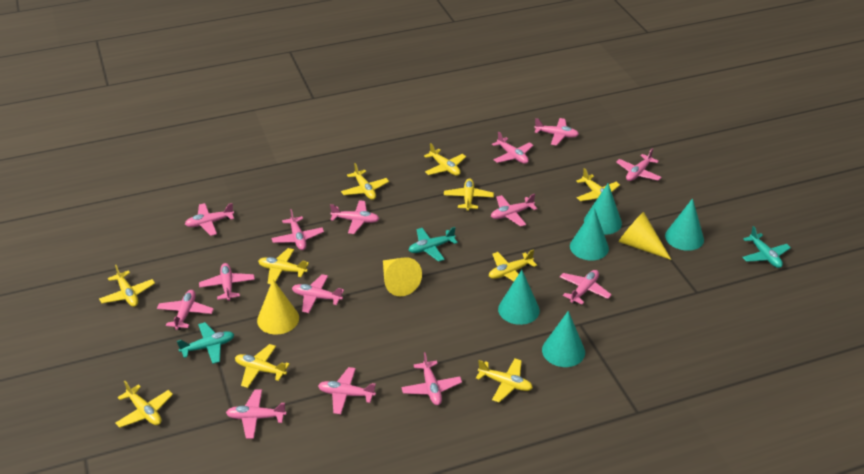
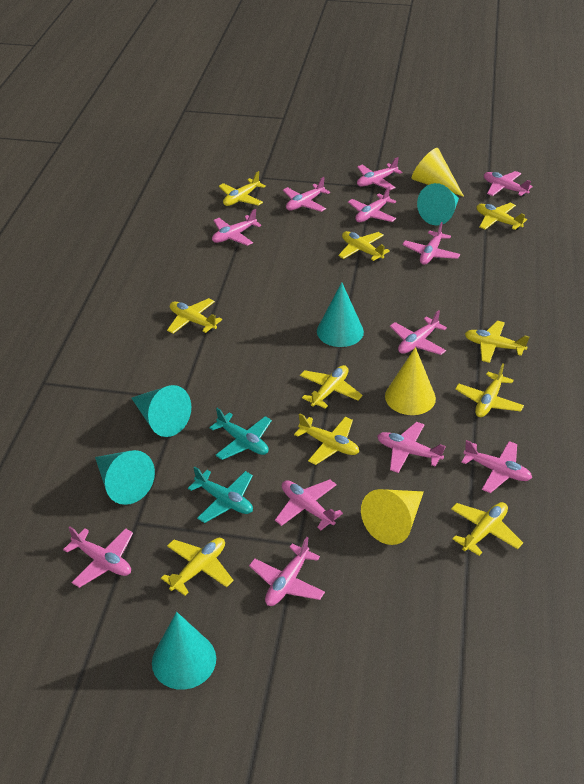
pink plane: 14 -> 12
turquoise plane: 3 -> 2

